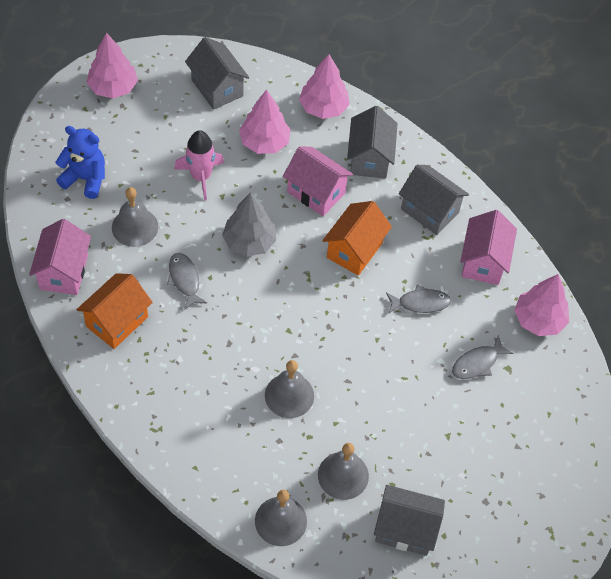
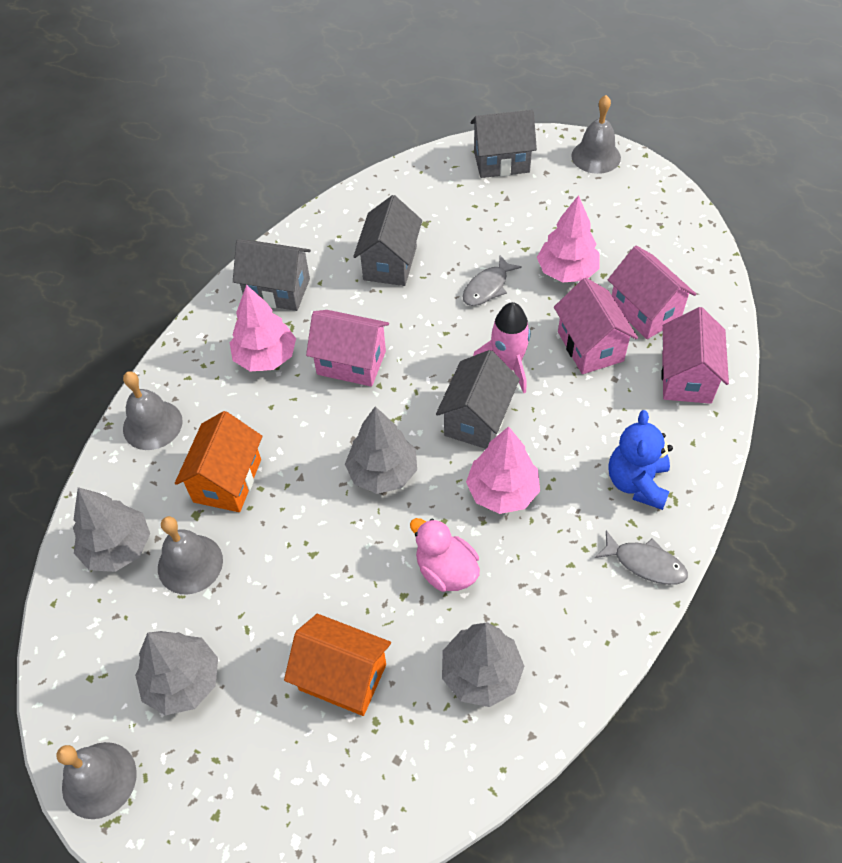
grey fish: 3 -> 2
grey tree: 1 -> 4
pink duck: 0 -> 1
pink house: 3 -> 4
pink tree: 4 -> 3

